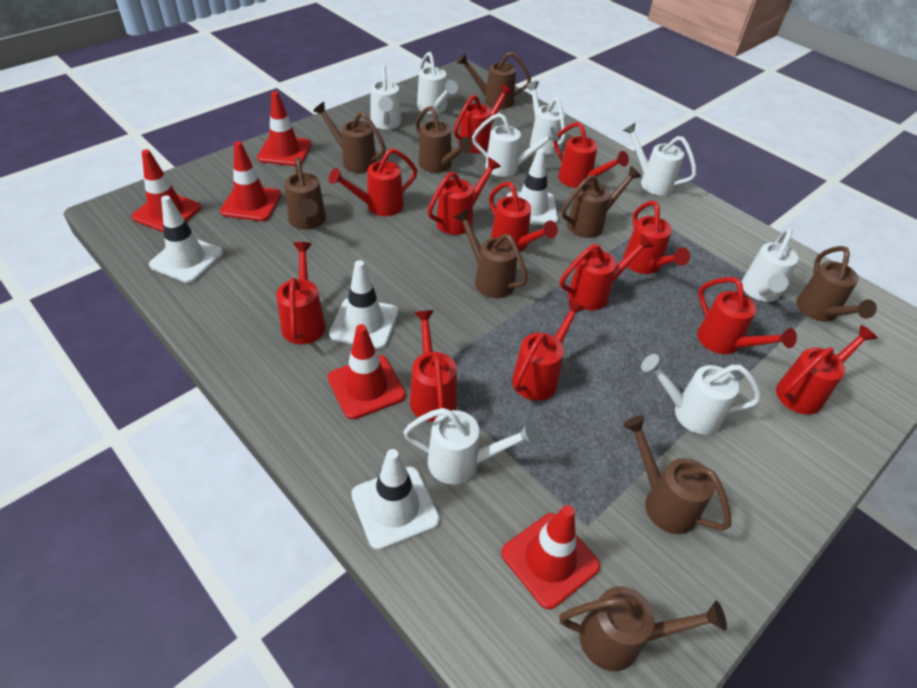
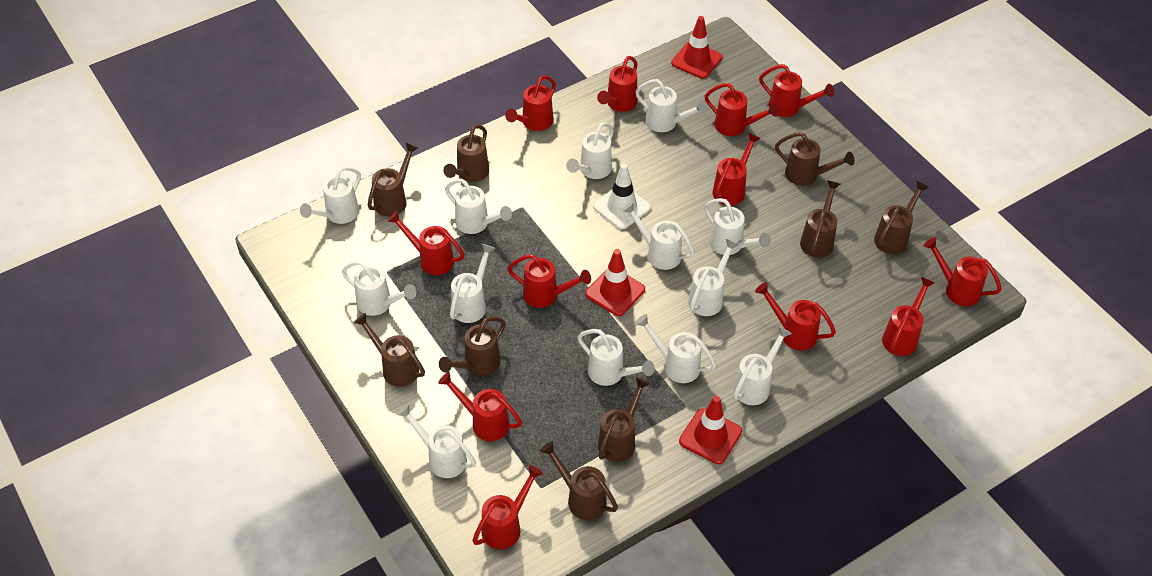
red traffic cone: 5 -> 3
white traffic cone: 4 -> 1
white watering can: 8 -> 13

